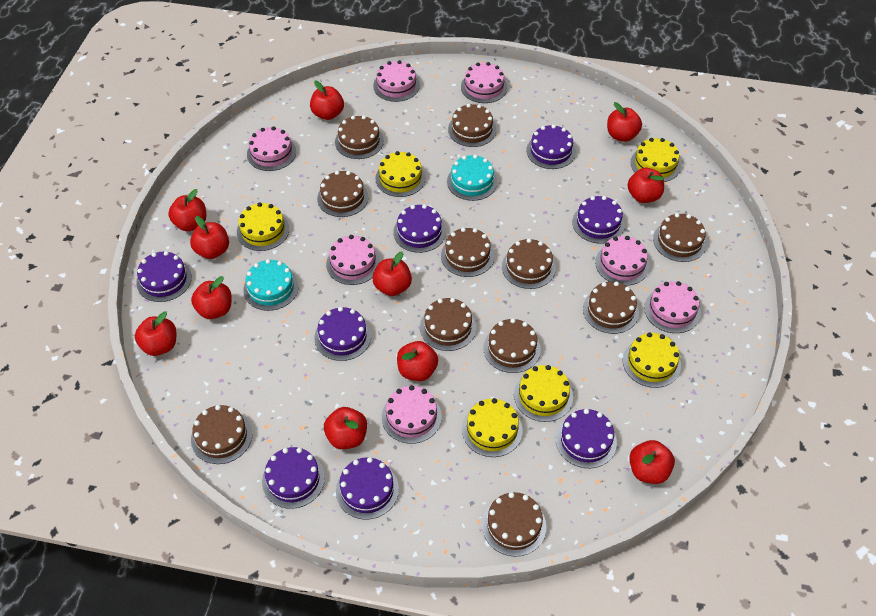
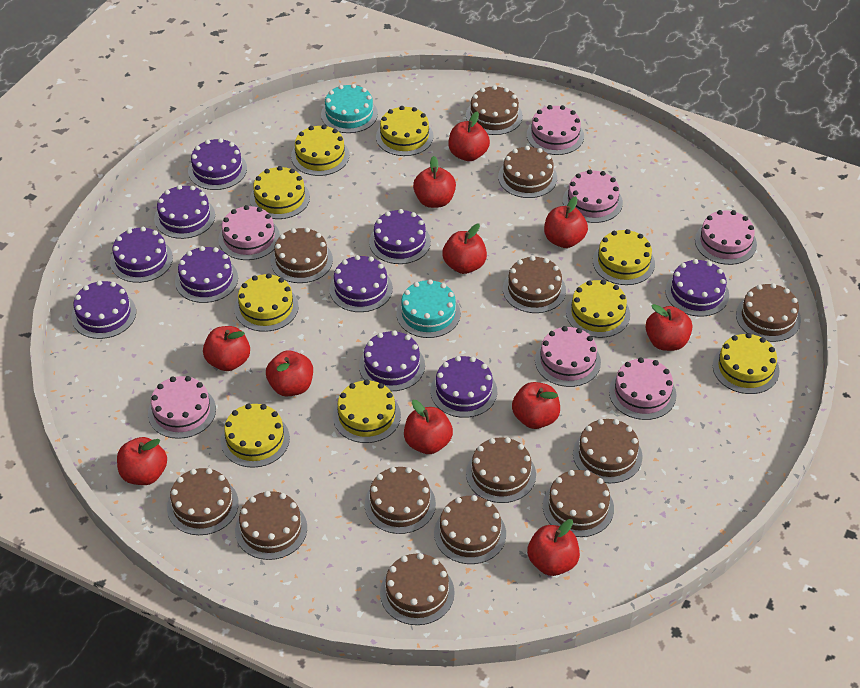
brown cake: 11 -> 13
purple cake: 8 -> 10
yellow cake: 6 -> 9

